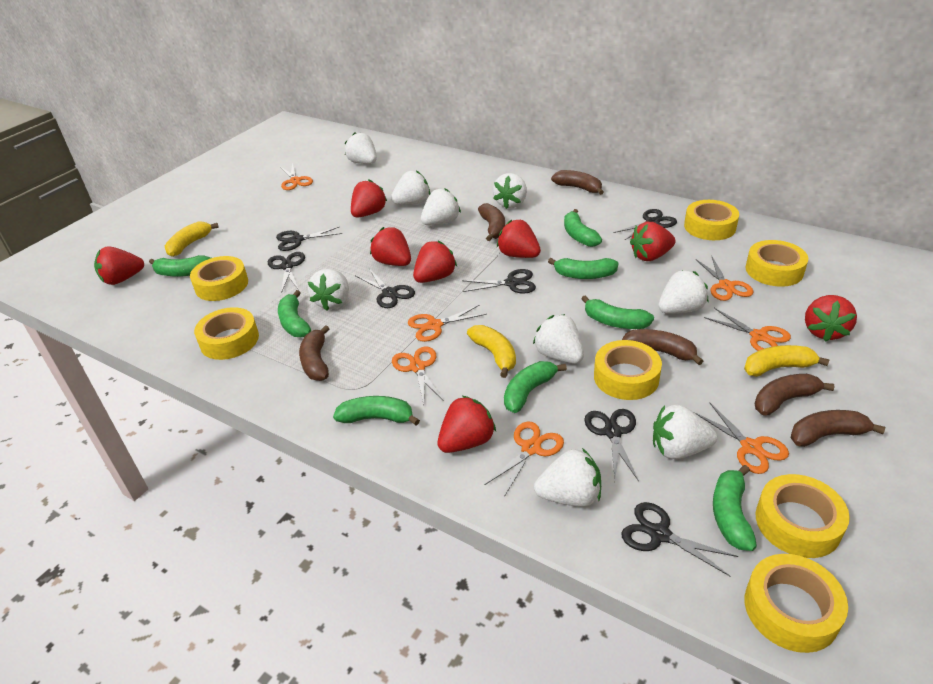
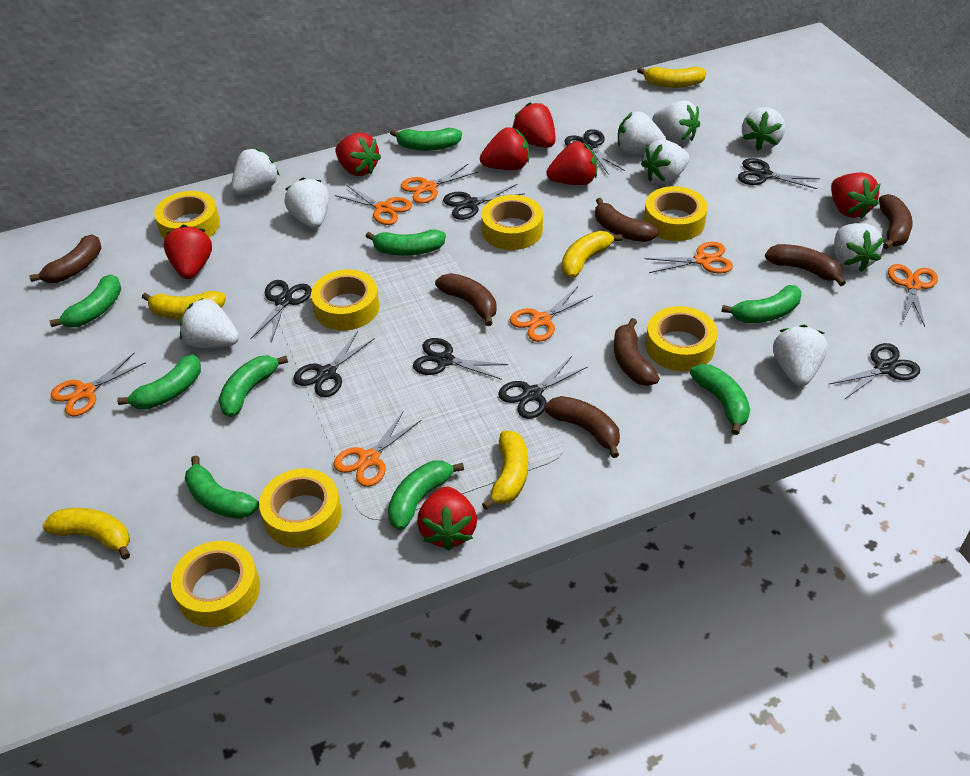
black scissors: 7 -> 8
brown banana: 6 -> 7
green banana: 8 -> 9
red strawberry: 8 -> 7
yellow banana: 3 -> 5

